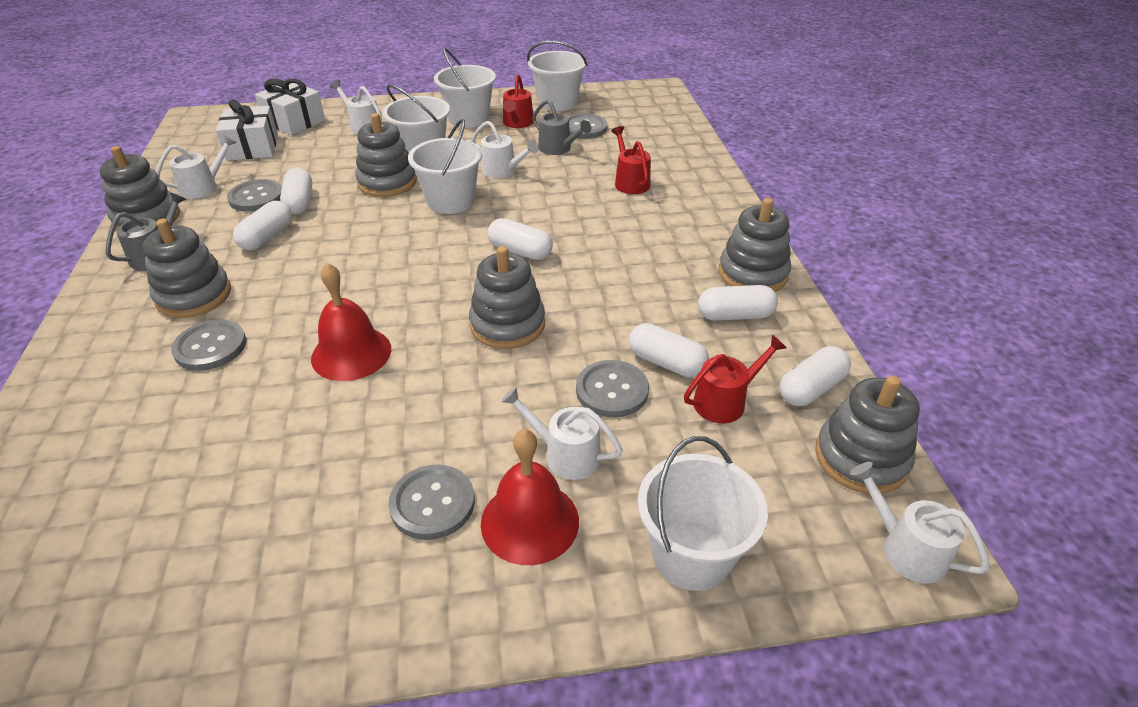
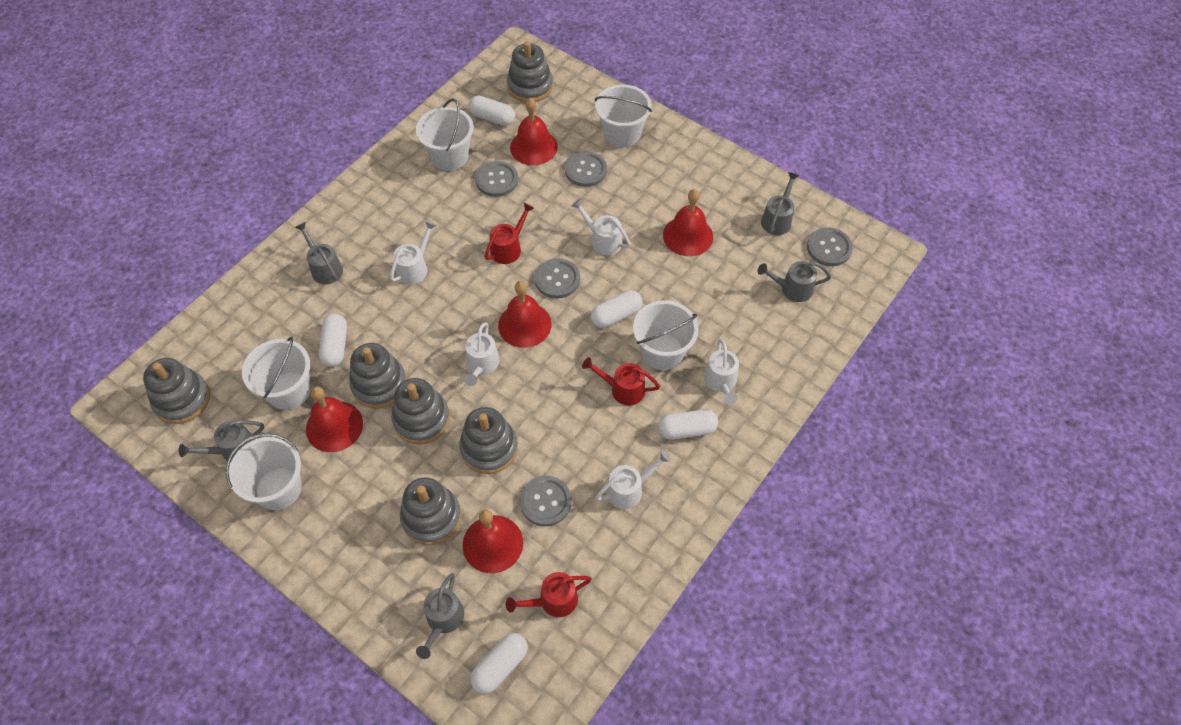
grey watering can: 2 -> 5
red bell: 2 -> 5
white capsule: 6 -> 5
white gift: 2 -> 0

